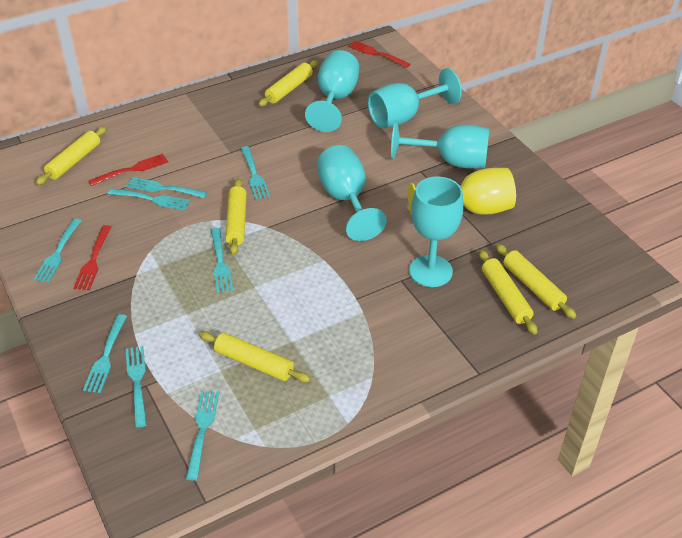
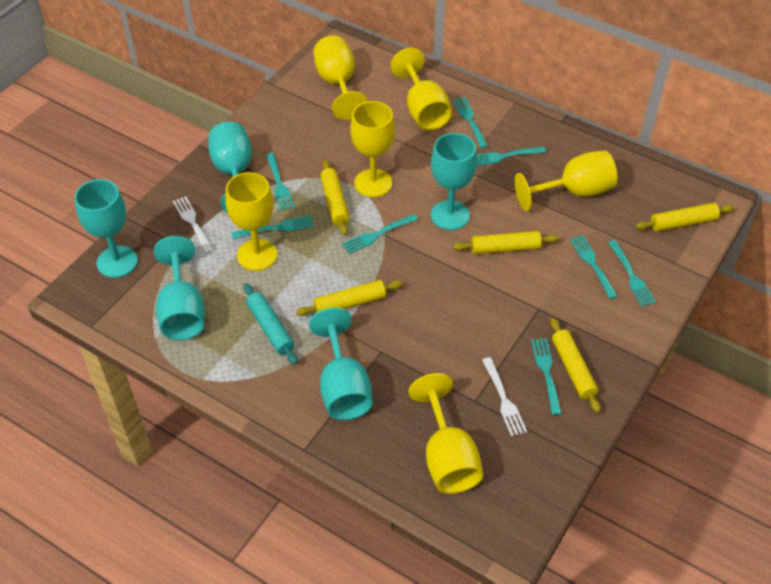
red fork: 3 -> 0
turquoise rolling pin: 0 -> 1
white fork: 0 -> 2
yellow goblet: 1 -> 6
yellow rolling pin: 6 -> 5

